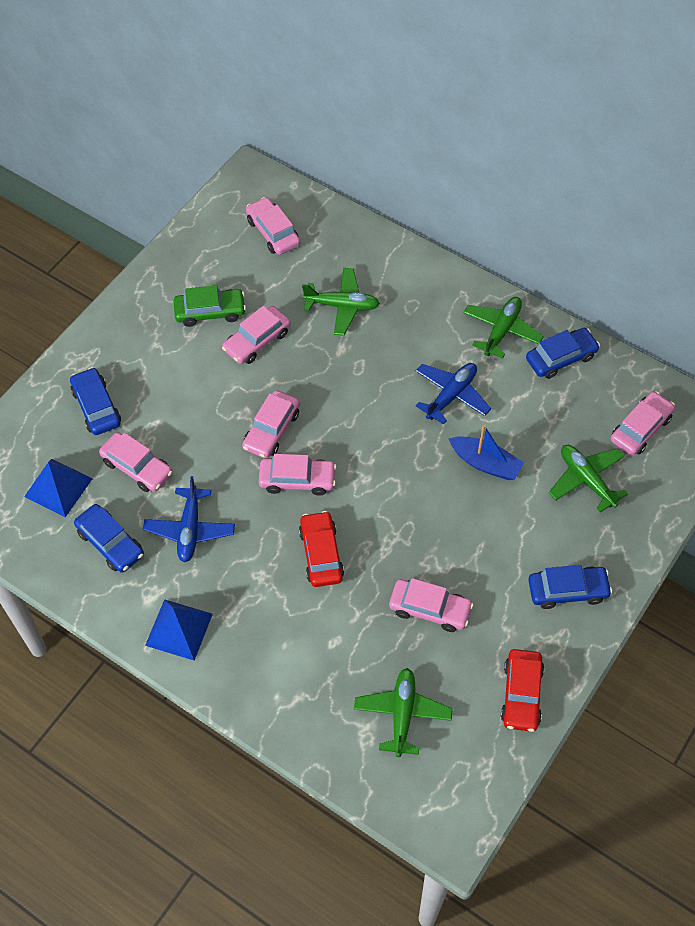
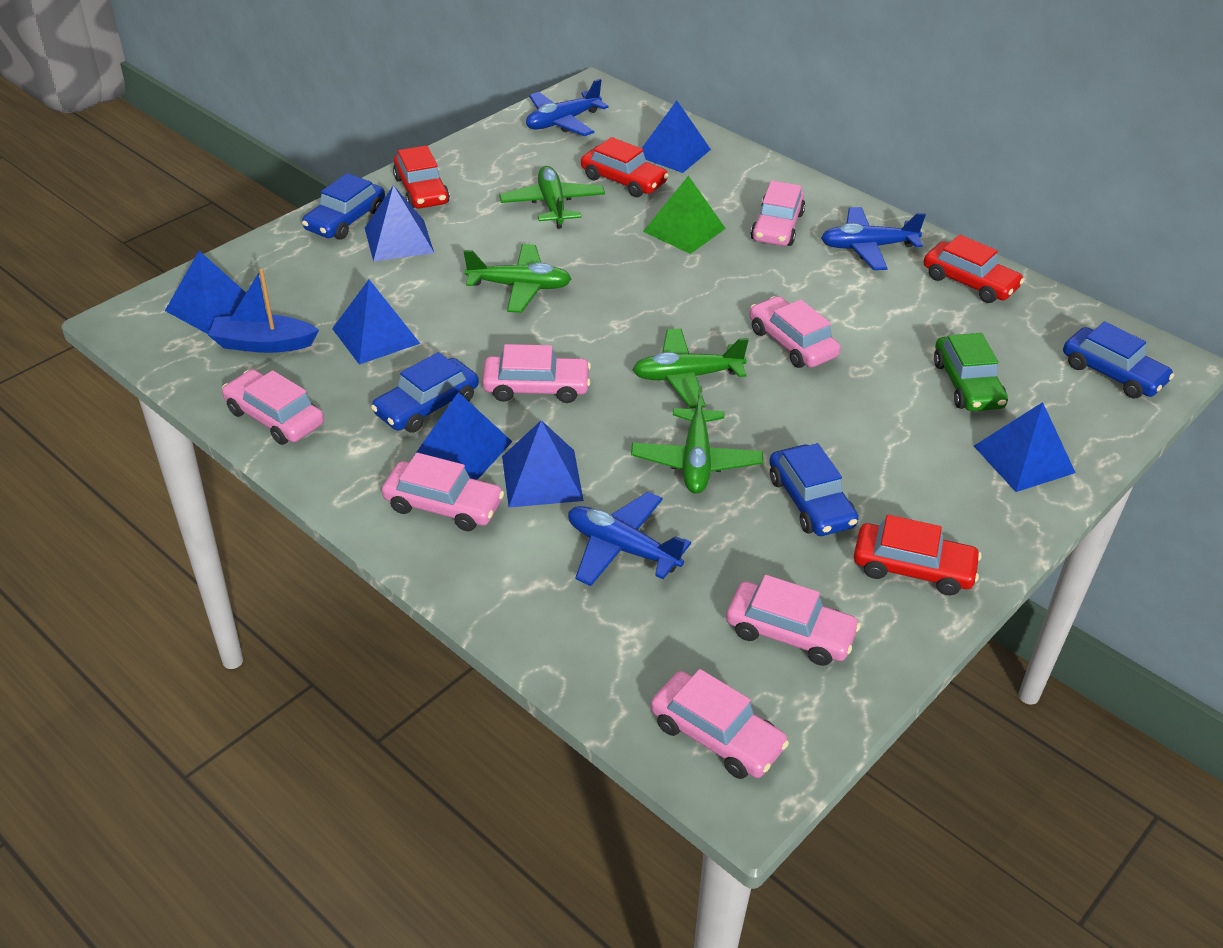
blue plane: 2 -> 3
blue pyramid: 2 -> 7
green pyramid: 0 -> 1
red car: 2 -> 4

